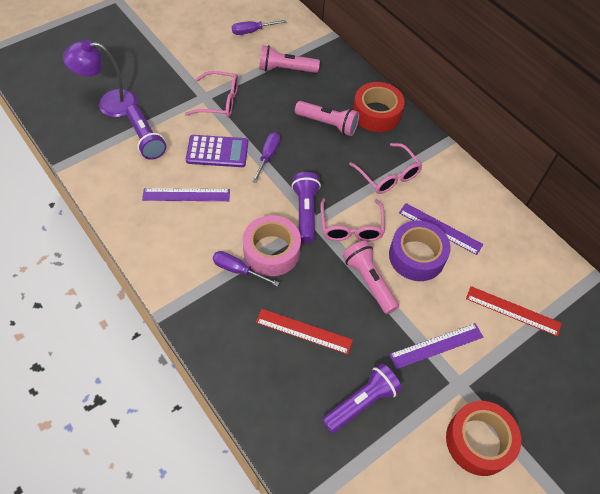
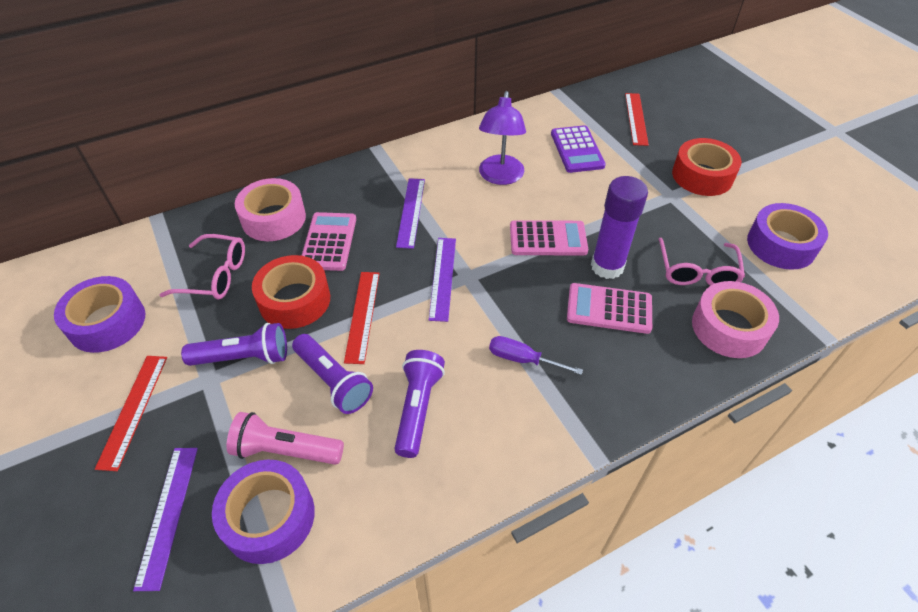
pink calculator: 0 -> 3
pink flashlight: 3 -> 1
pink glasses: 3 -> 2
pink tape: 1 -> 2
purple glue stick: 0 -> 1
purple screwdriver: 3 -> 1
purple tape: 1 -> 3
red ruler: 2 -> 3

